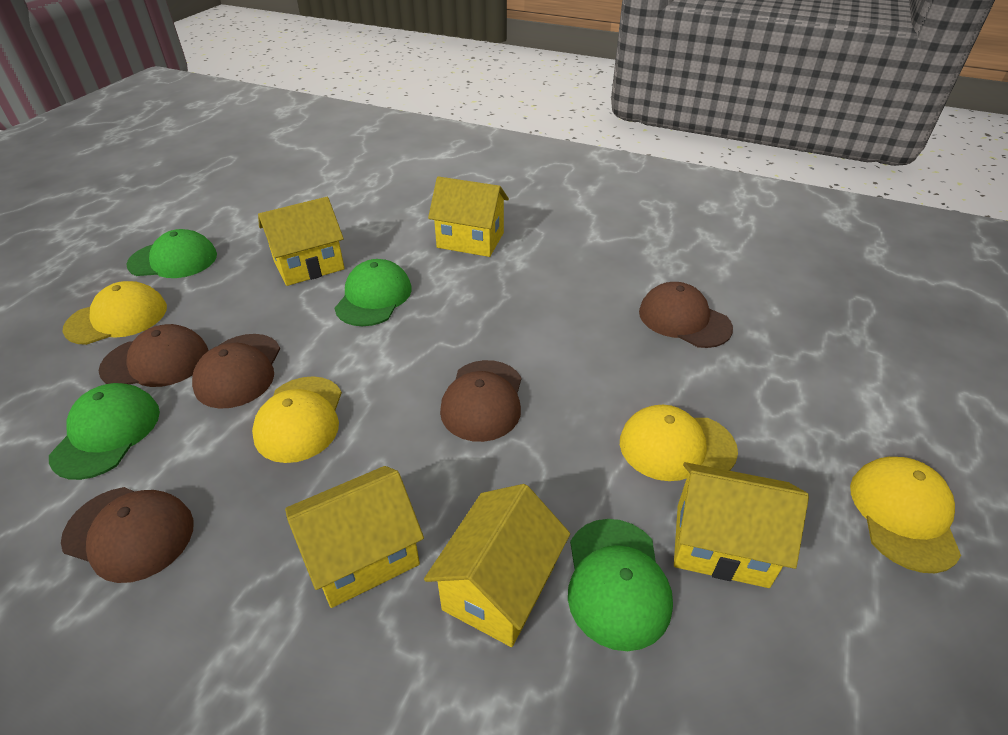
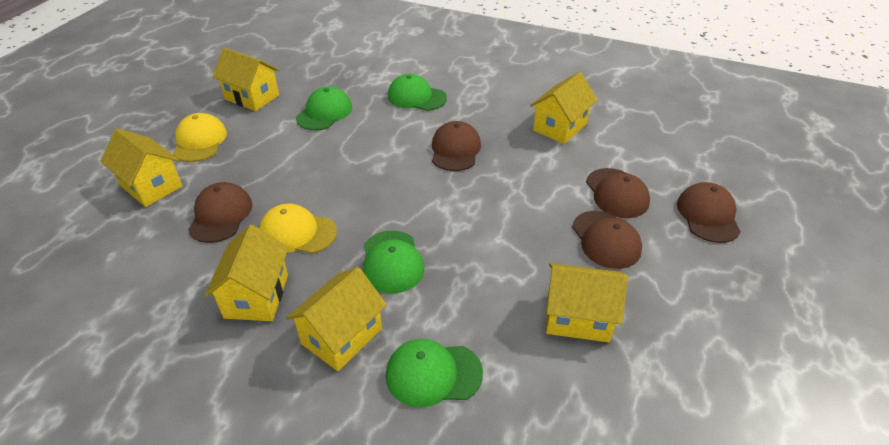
yellow cap: 4 -> 2
yellow house: 5 -> 6

